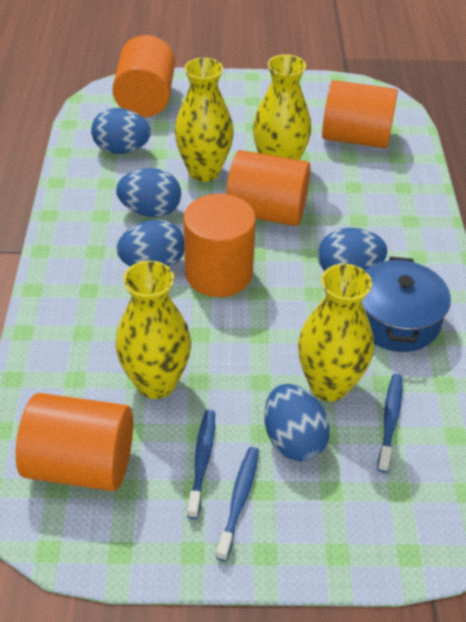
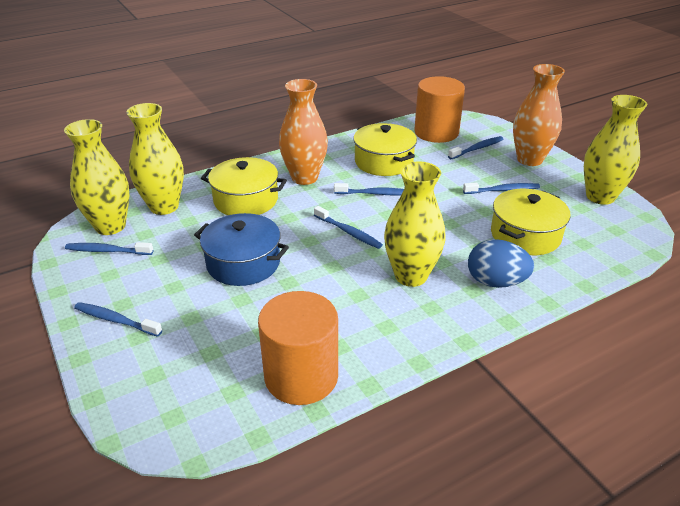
blue egg: 5 -> 1
blue toothbrush: 3 -> 6
orange cylinder: 5 -> 2
orange vase: 0 -> 2
yellow pot: 0 -> 3

